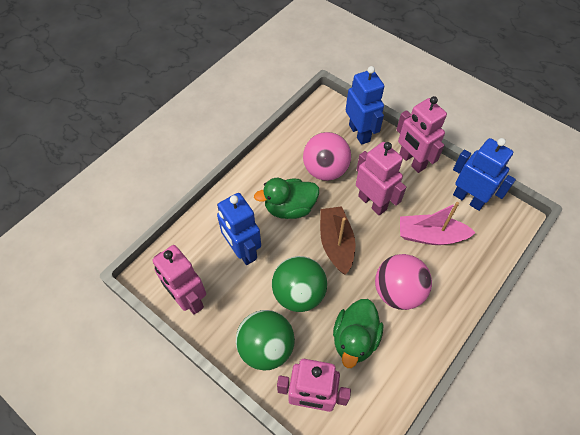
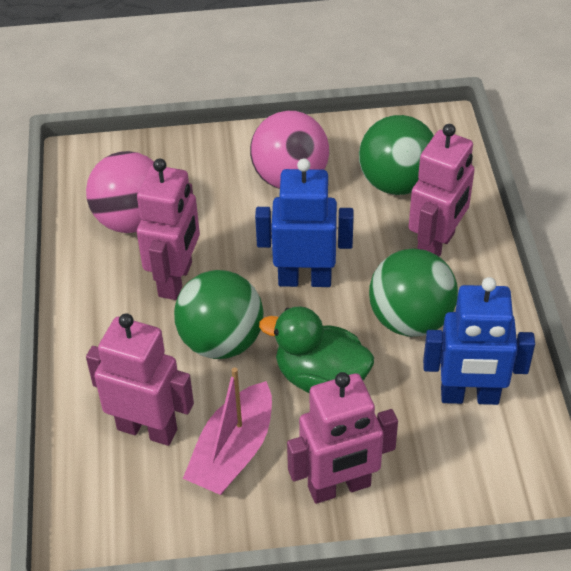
blue robot: 3 -> 2
brown boat: 1 -> 0
green ball: 2 -> 3
green duck: 2 -> 1

